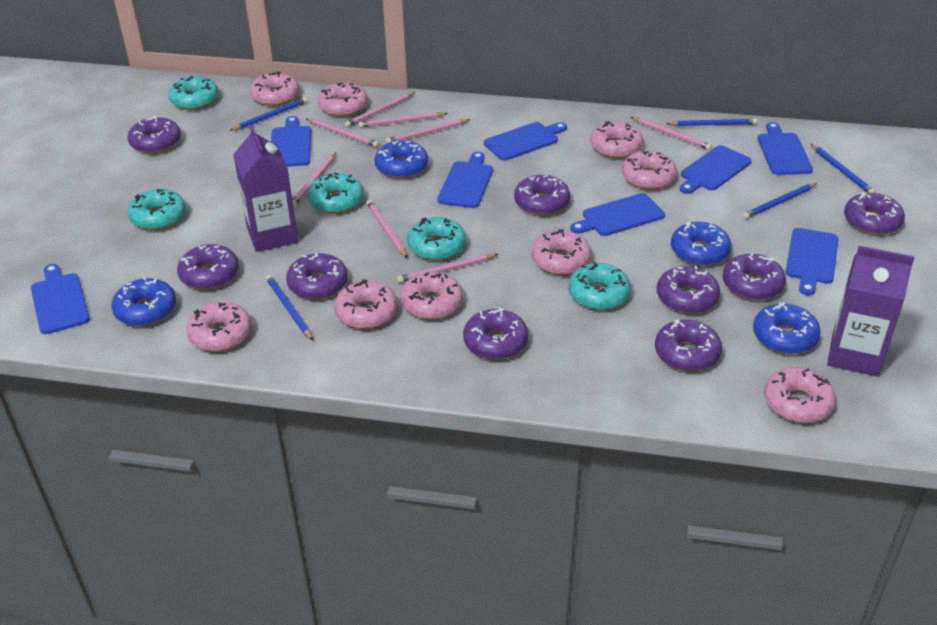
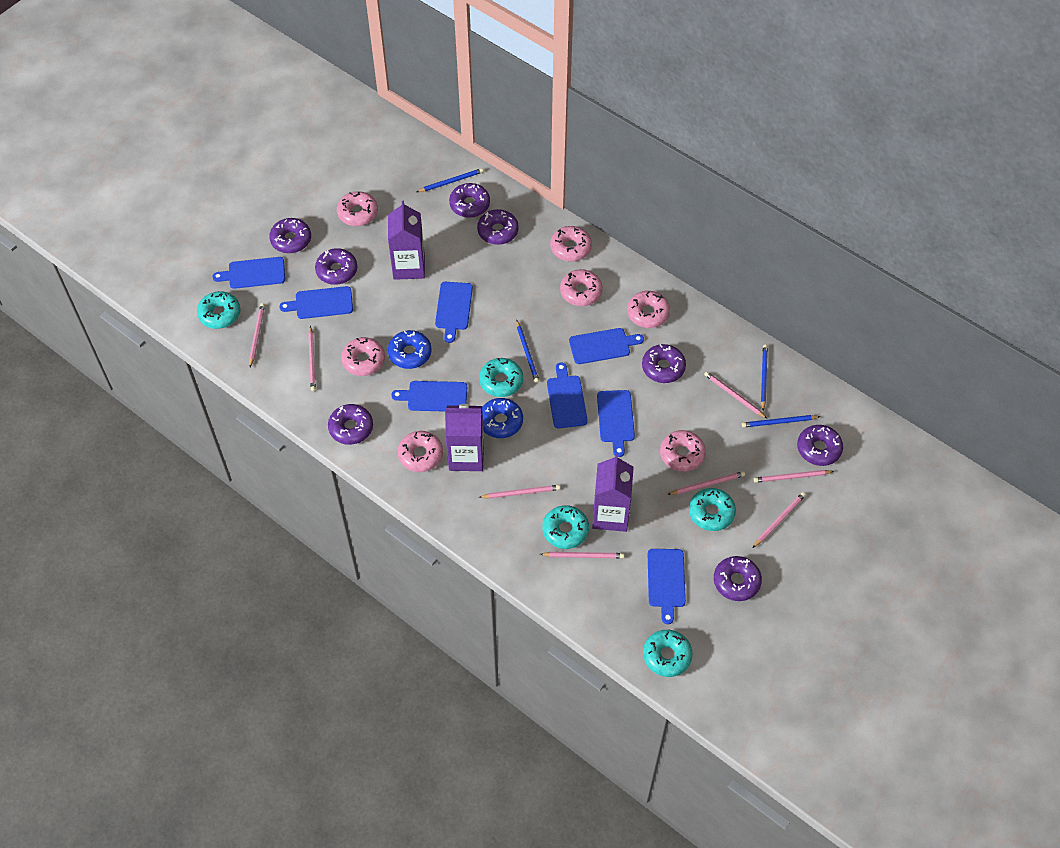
blue donut: 4 -> 2
blue pencil: 5 -> 4
pink donut: 9 -> 7
purple carton: 2 -> 3
purple donut: 9 -> 8

